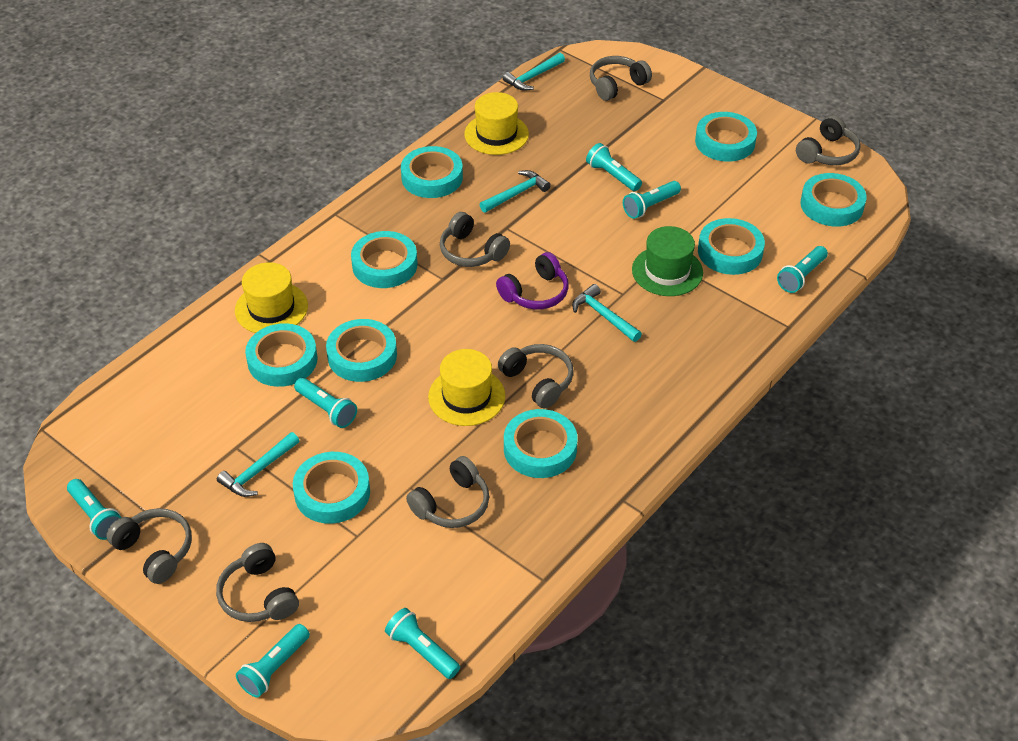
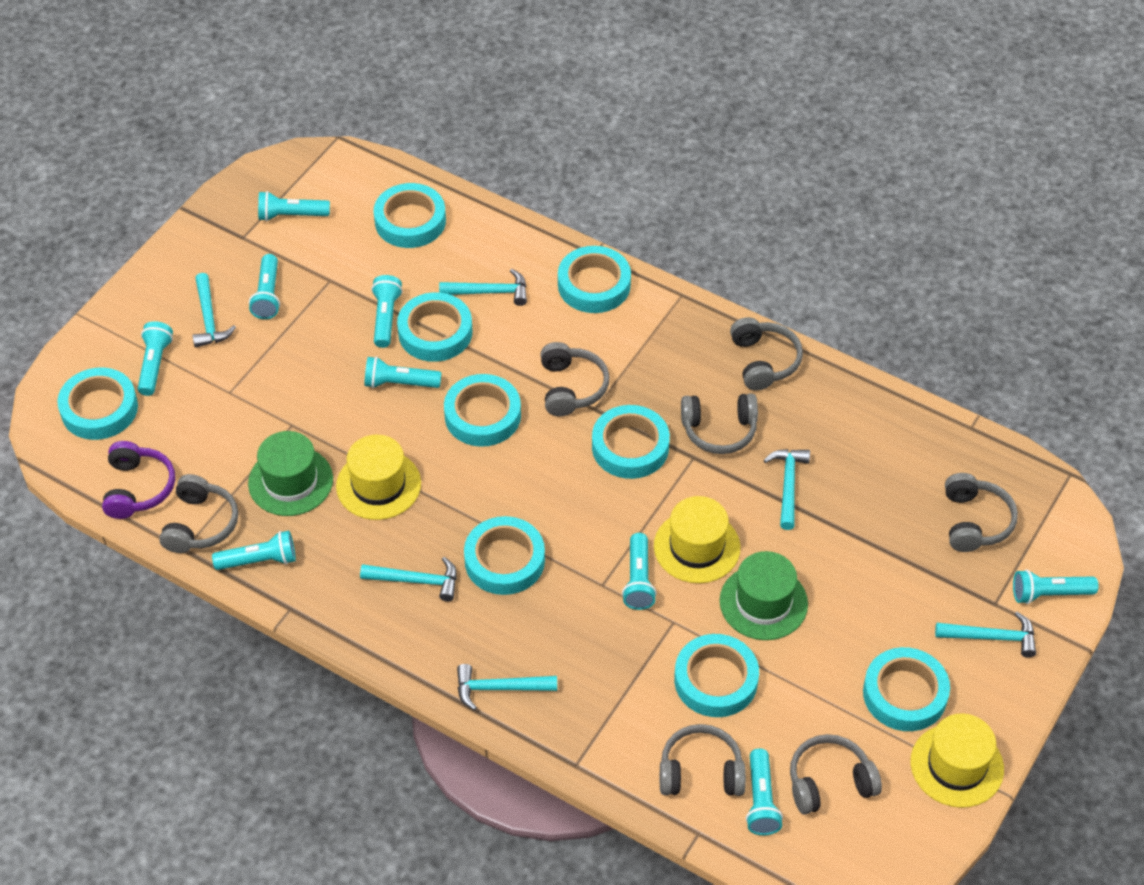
green hat: 1 -> 2
turquoise flashlight: 7 -> 9
turquoise hammer: 4 -> 6

